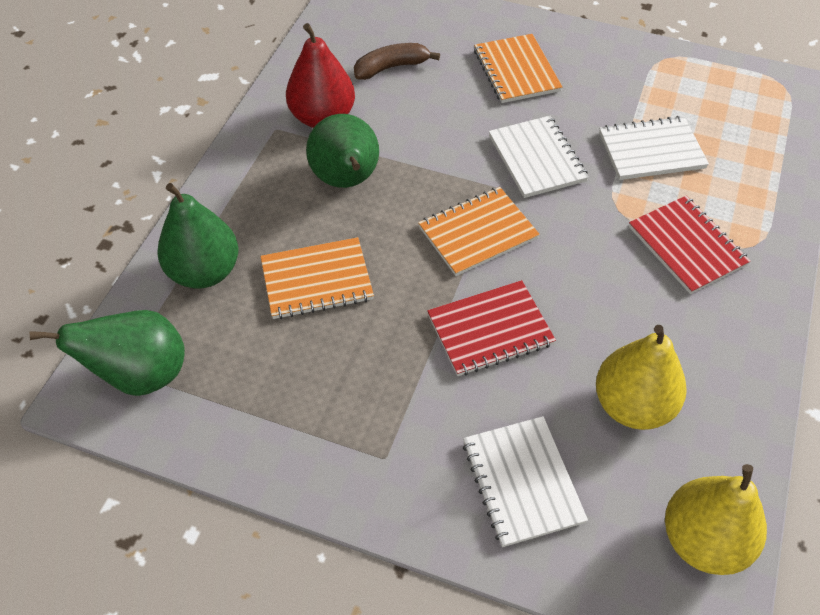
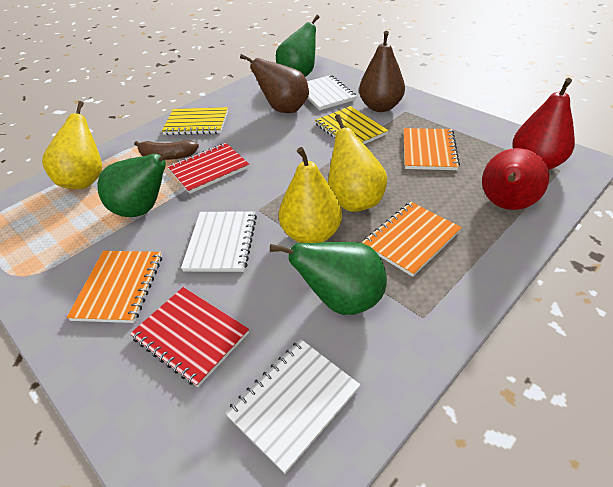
brown pear: 0 -> 2
red pear: 1 -> 2
yellow notebook: 0 -> 2
yellow pear: 2 -> 3

